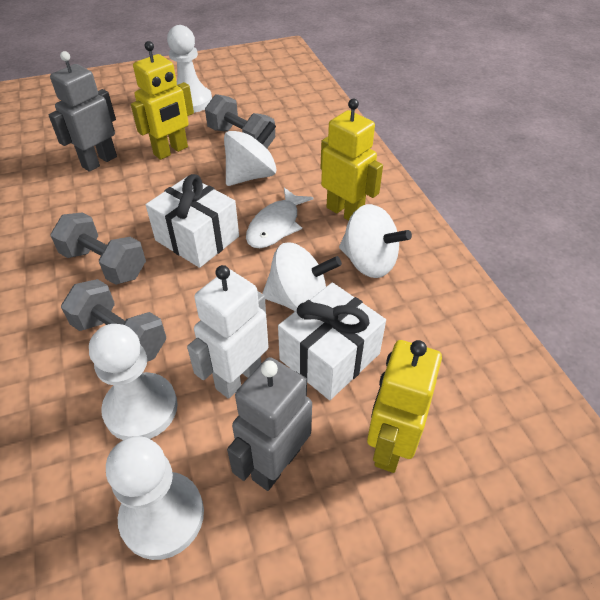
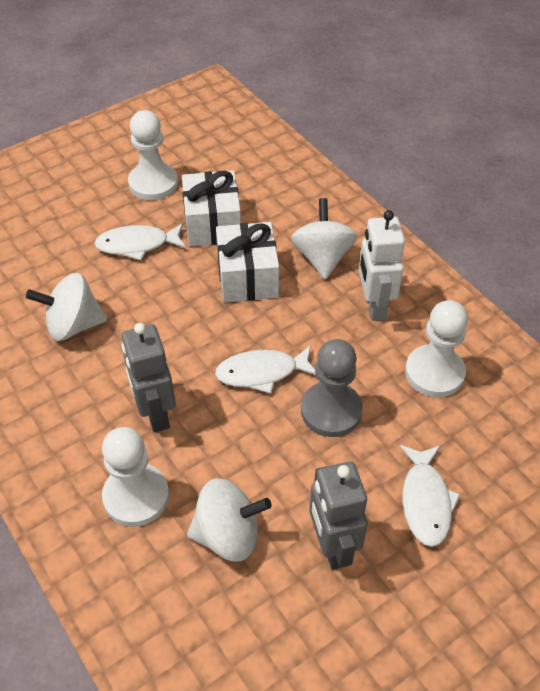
grey dumbbell: 3 -> 0
grey pawn: 0 -> 1
white fish: 1 -> 3
yellow robot: 3 -> 0

